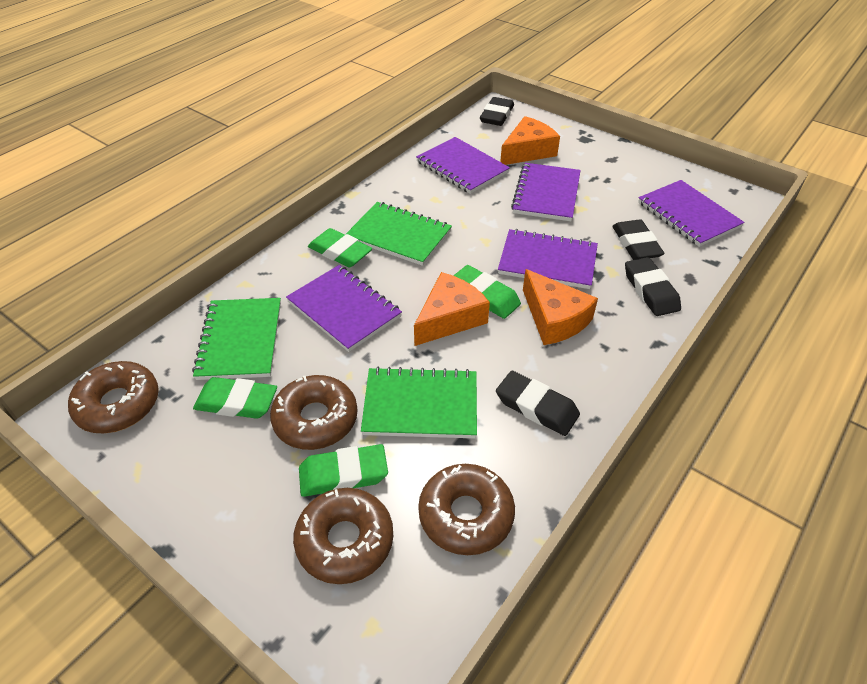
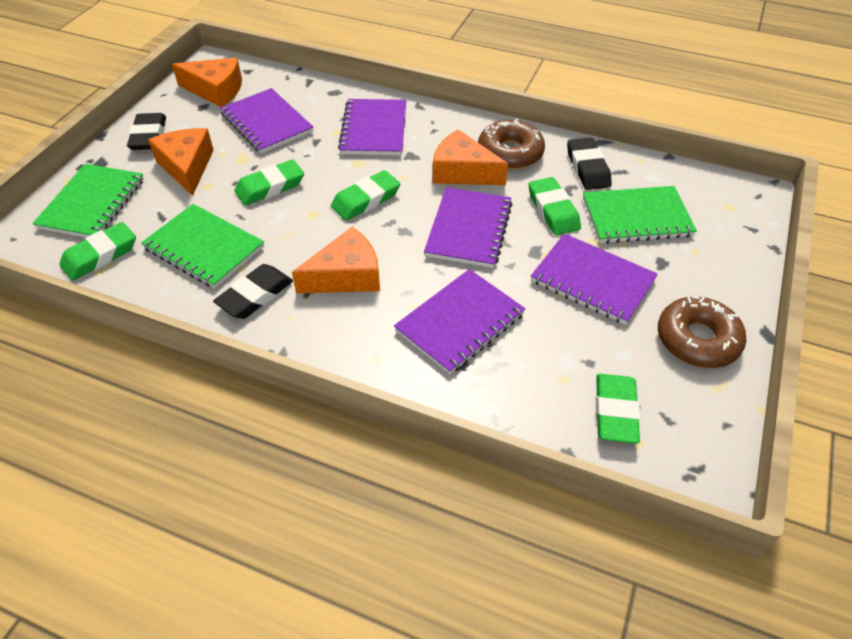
black eraser: 4 -> 3
brown donut: 4 -> 2
green eraser: 4 -> 5
orange cheese: 3 -> 4

